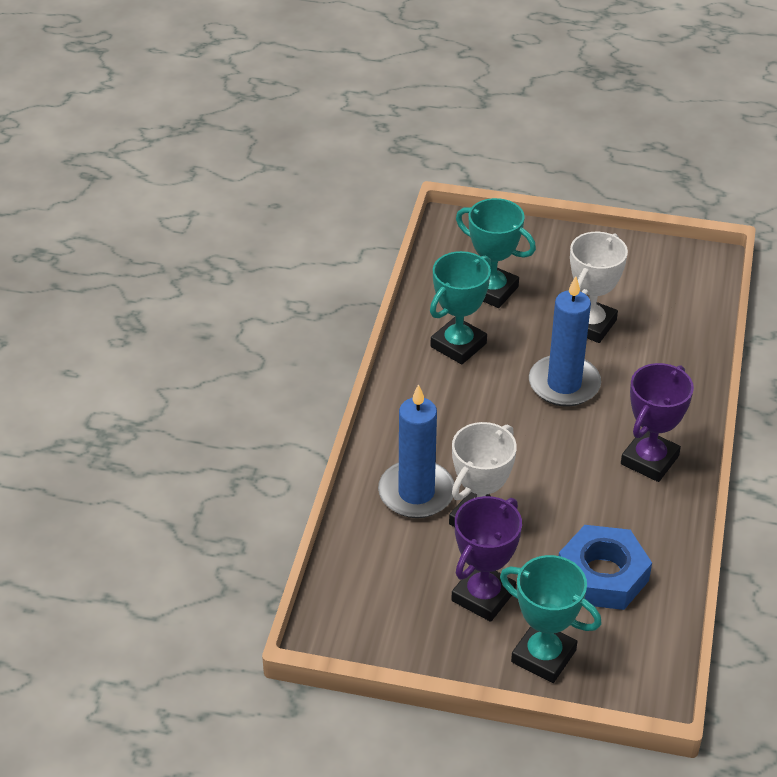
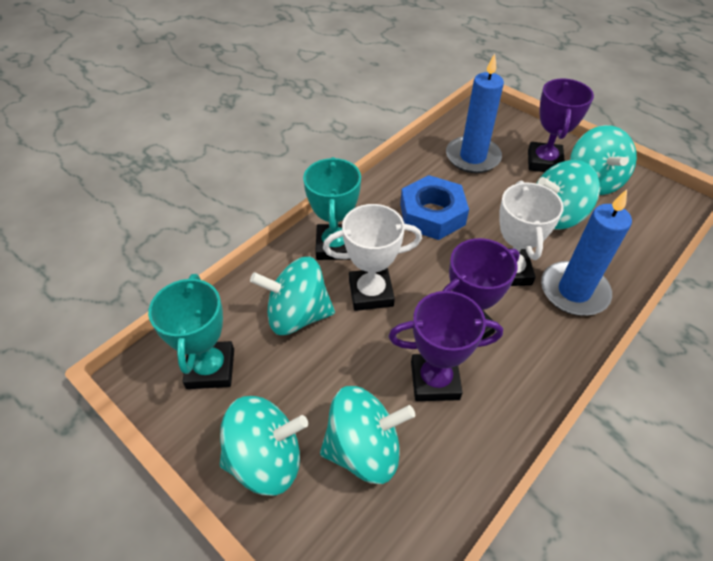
purple trophy: 2 -> 3
turquoise spinning top: 0 -> 5
turquoise trophy: 3 -> 2

